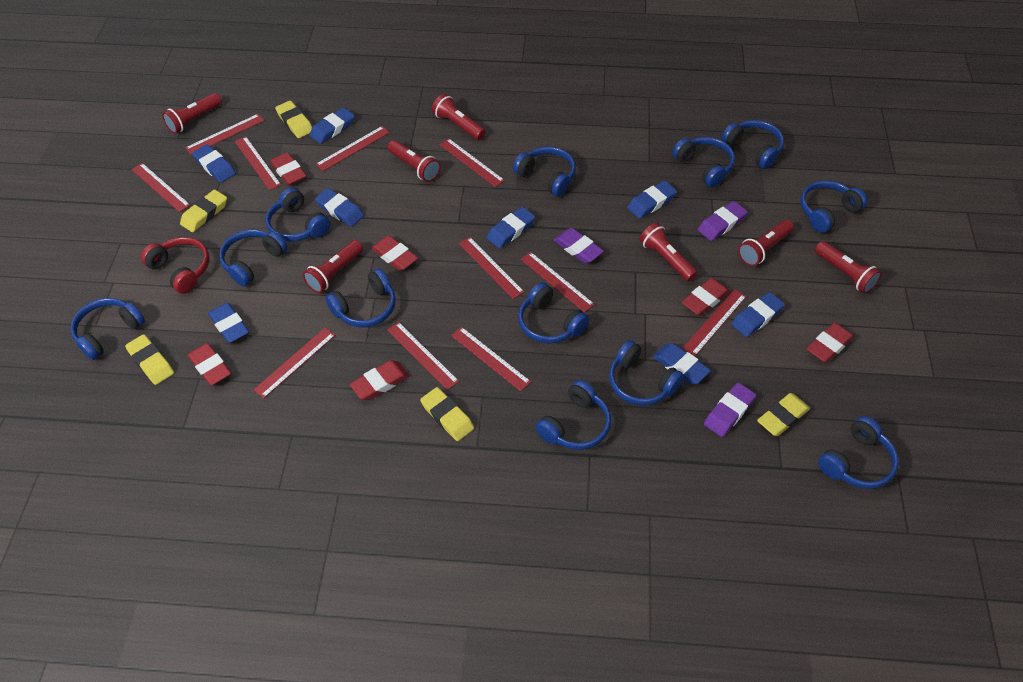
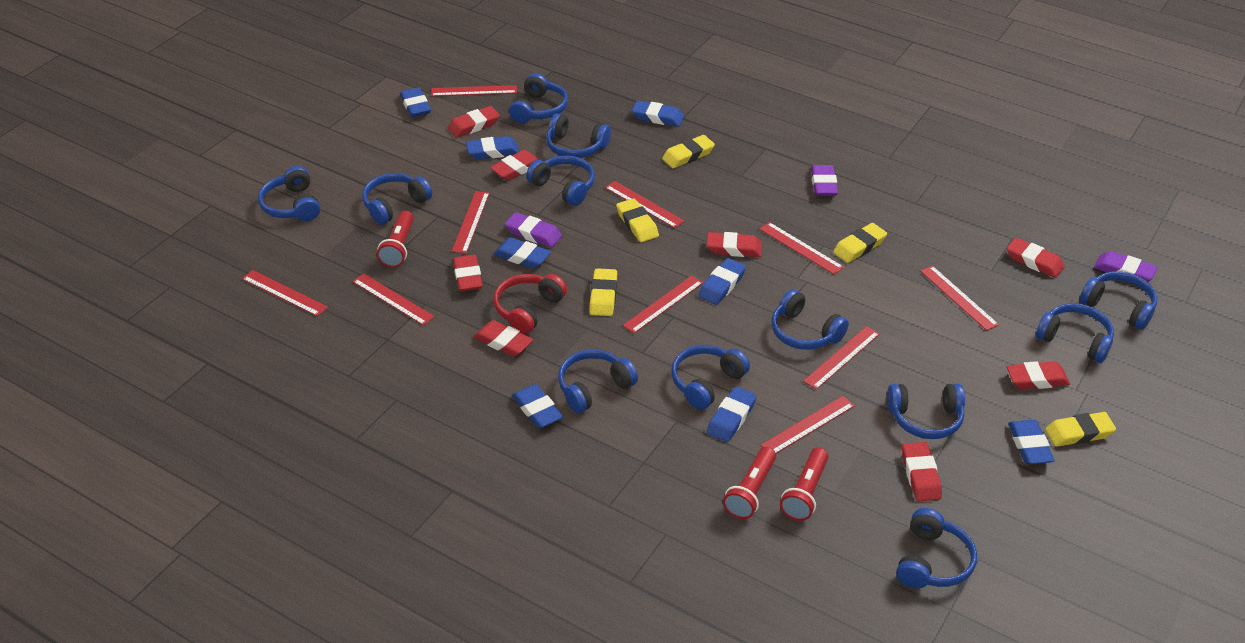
red eraser: 6 -> 8
red flashlight: 7 -> 3
red ruler: 11 -> 10

